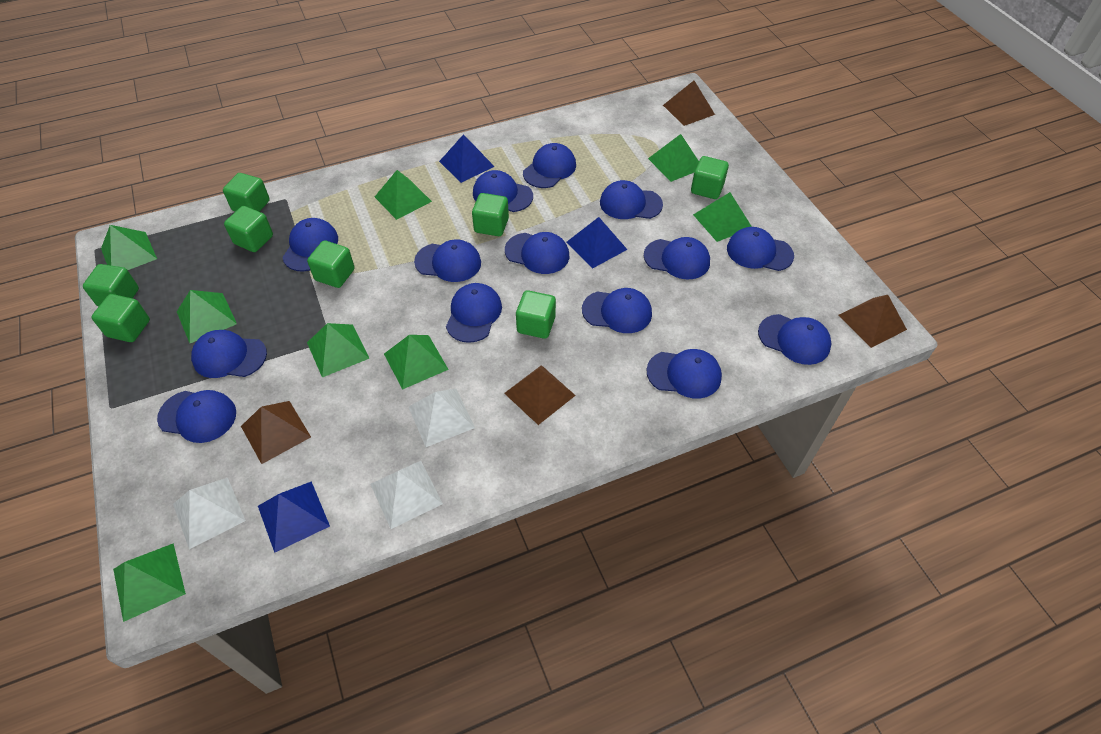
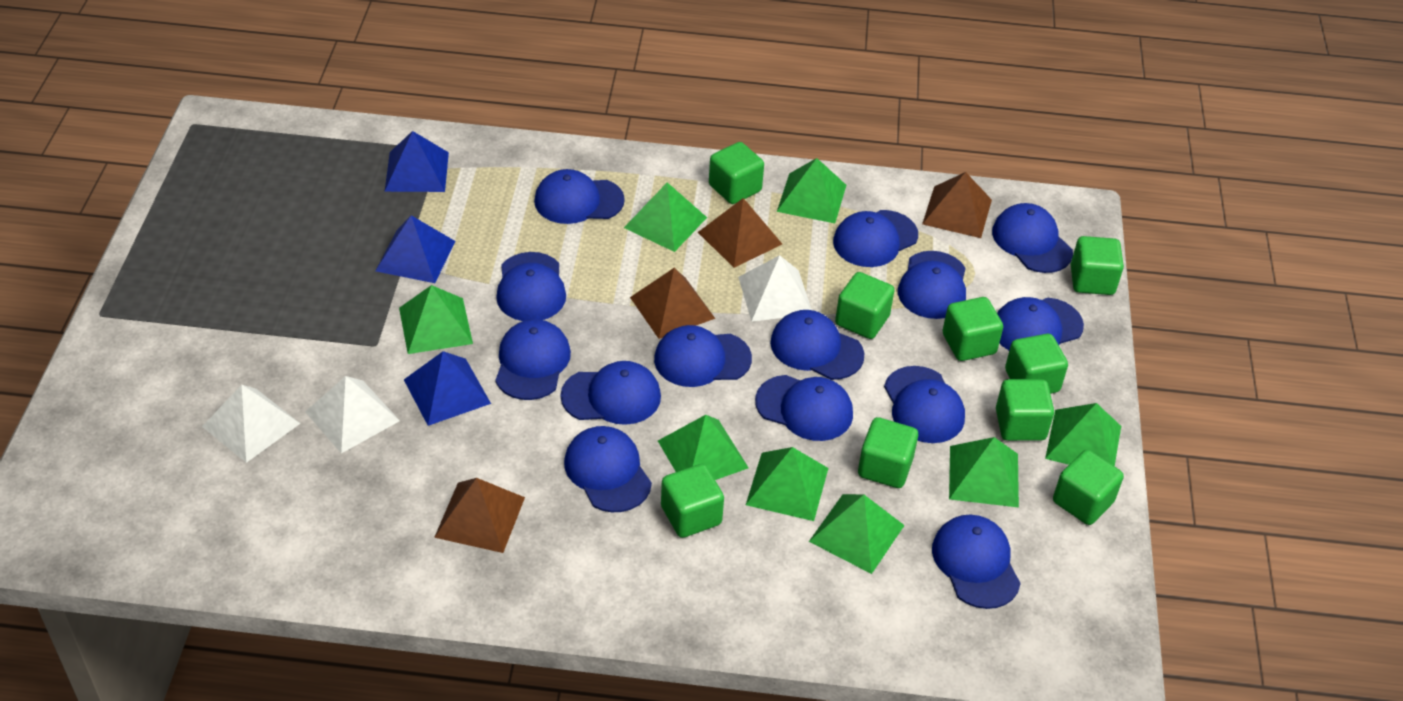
green cube: 8 -> 9

